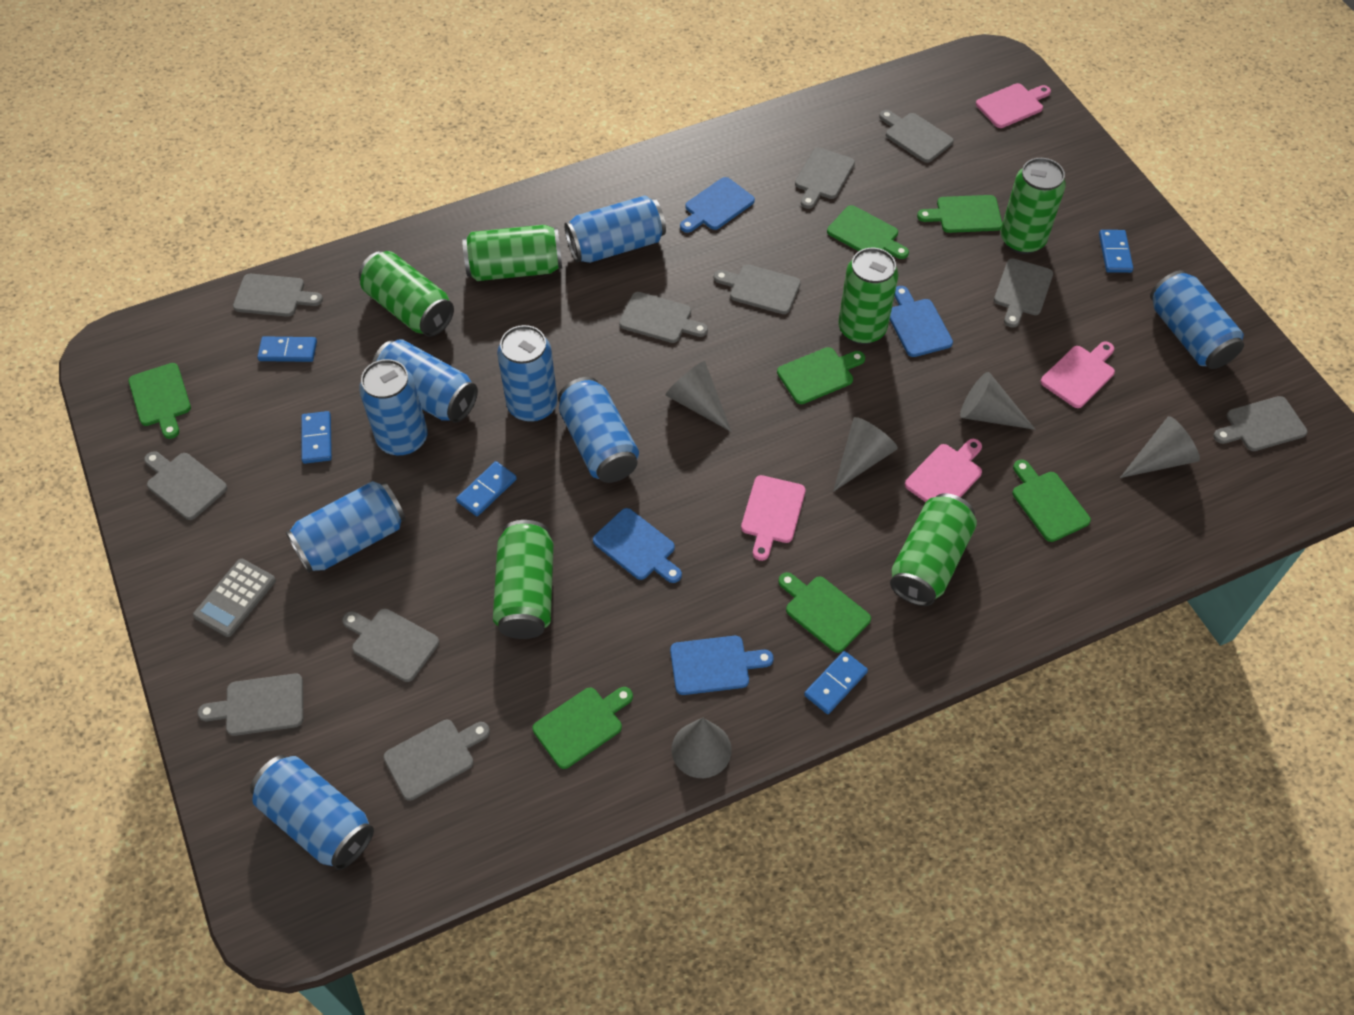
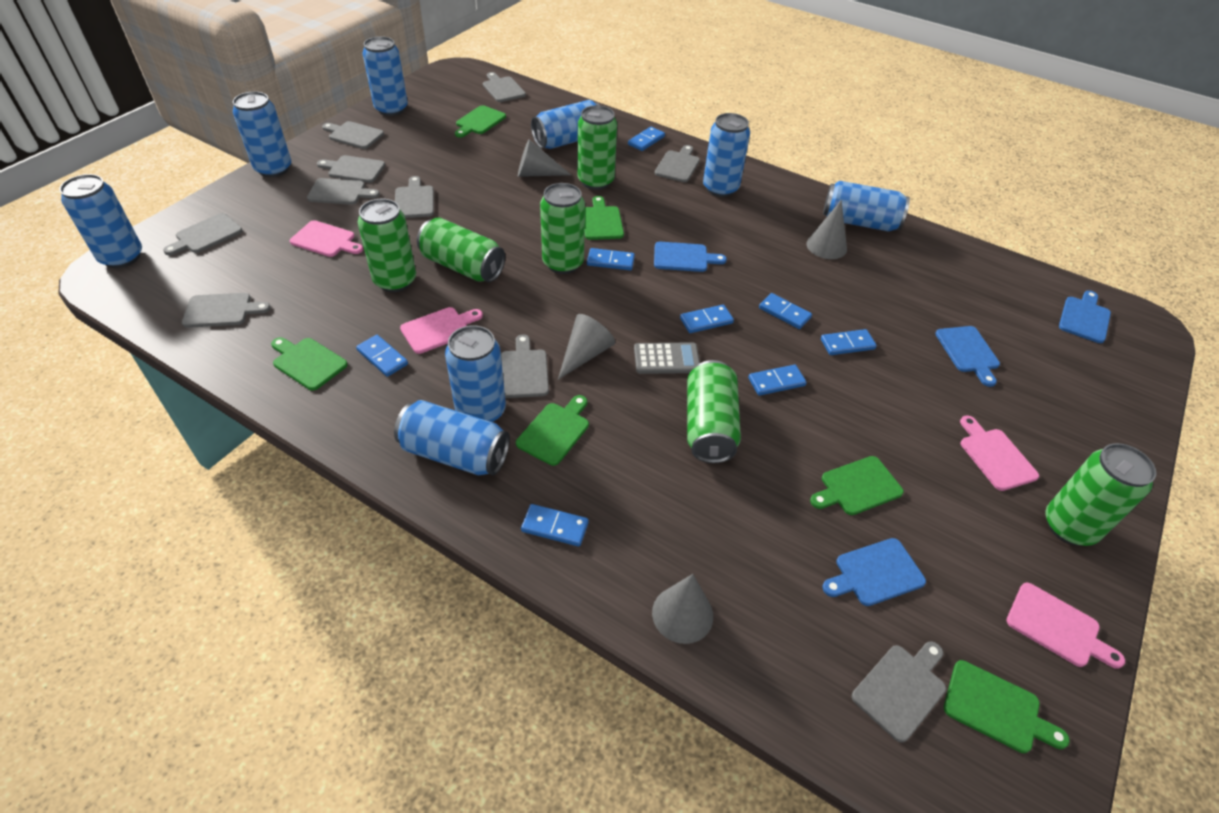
blue domino: 5 -> 8
green cutting board: 7 -> 6
grey cone: 5 -> 4
grey cutting board: 11 -> 10

